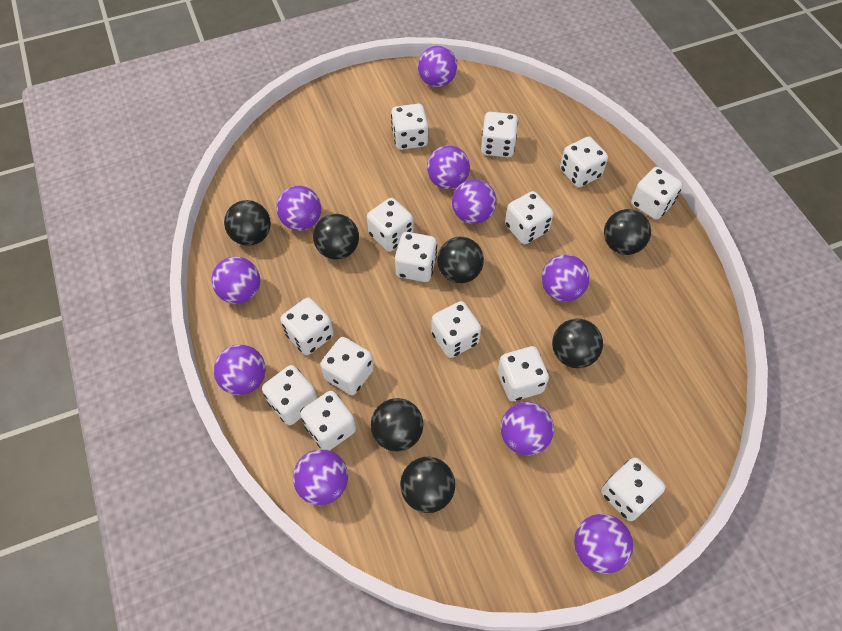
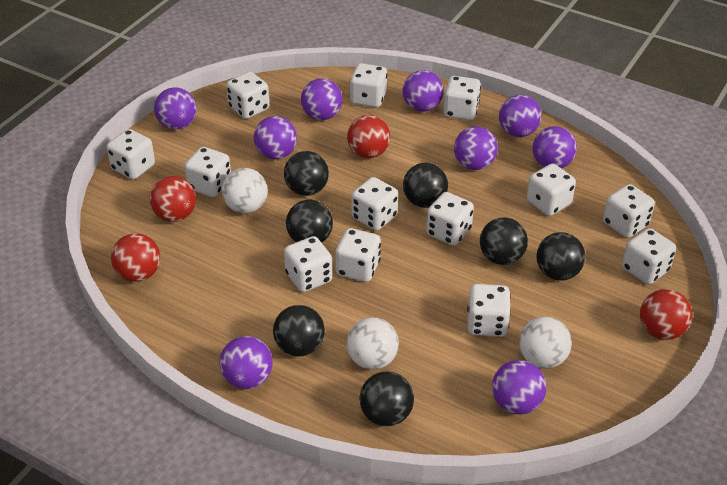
purple ball: 10 -> 9
red ball: 0 -> 4
white ball: 0 -> 3
white dice: 14 -> 13

